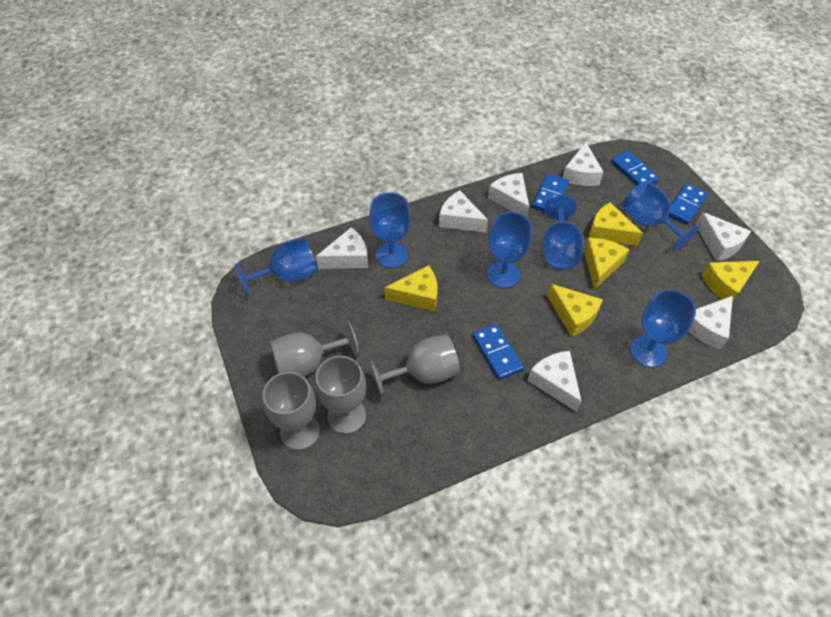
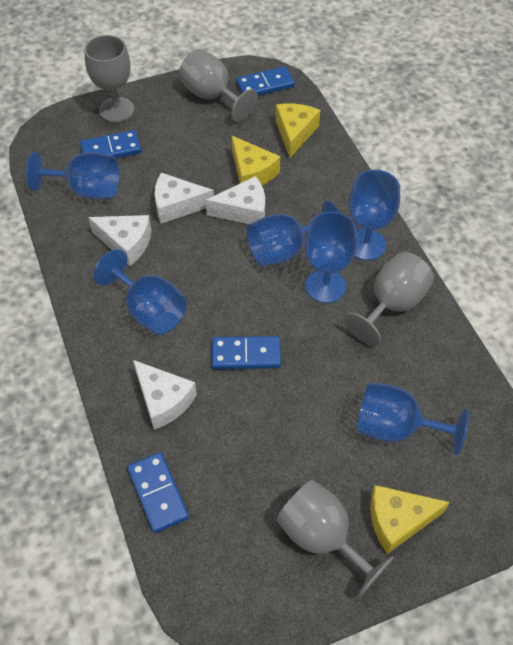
white cheese: 7 -> 4
yellow cheese: 5 -> 3

